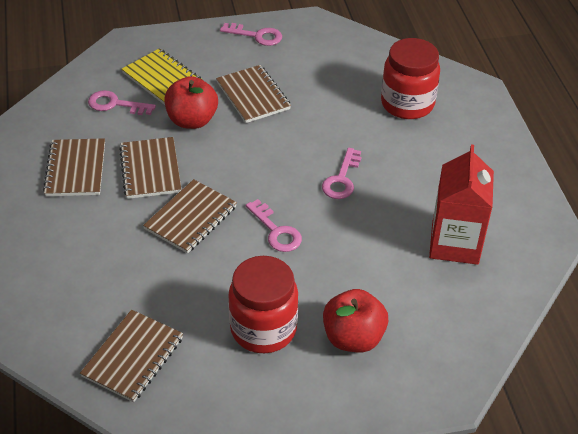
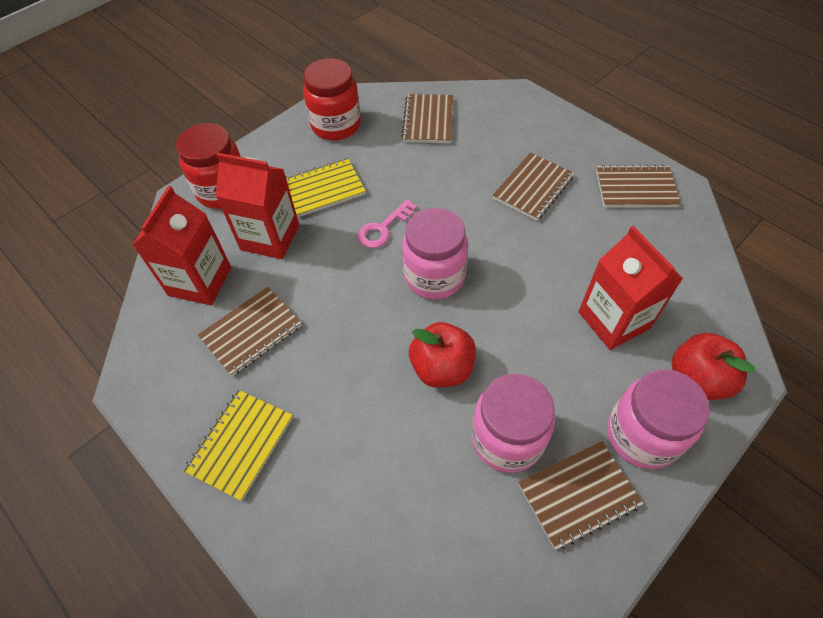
pink jar: 0 -> 3
pink key: 4 -> 1
red carton: 1 -> 3
yellow notebook: 1 -> 2

